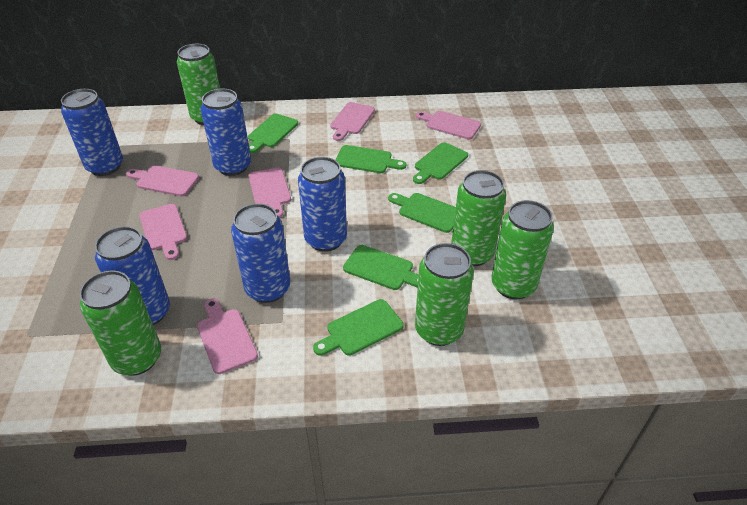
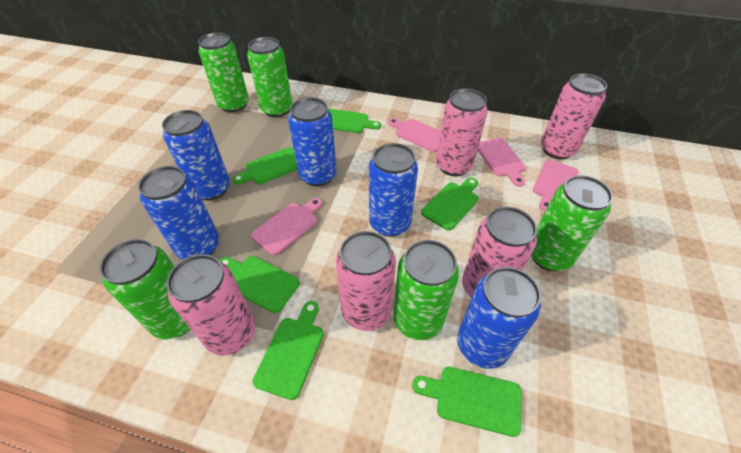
pink can: 0 -> 5
pink cutting board: 6 -> 4

